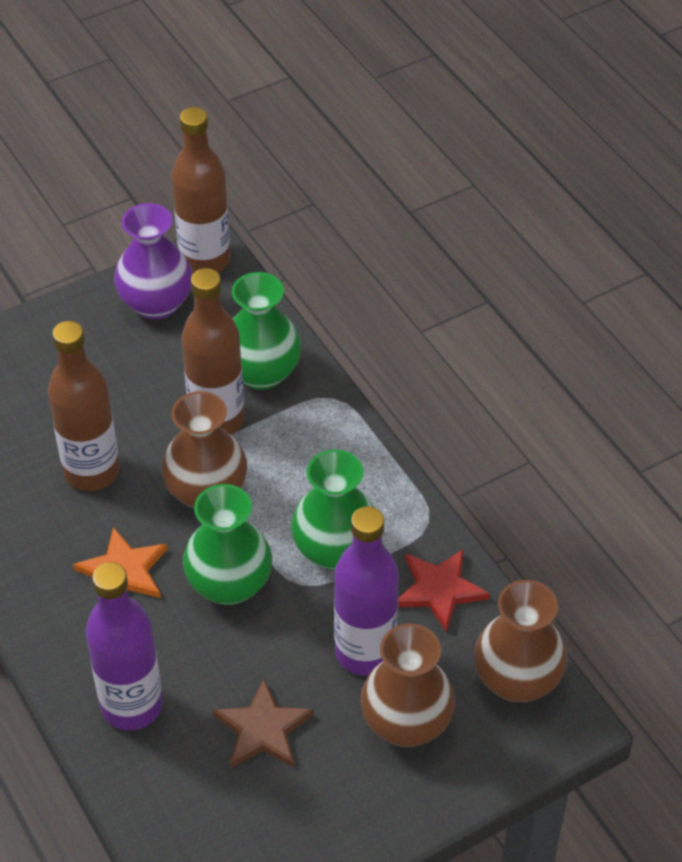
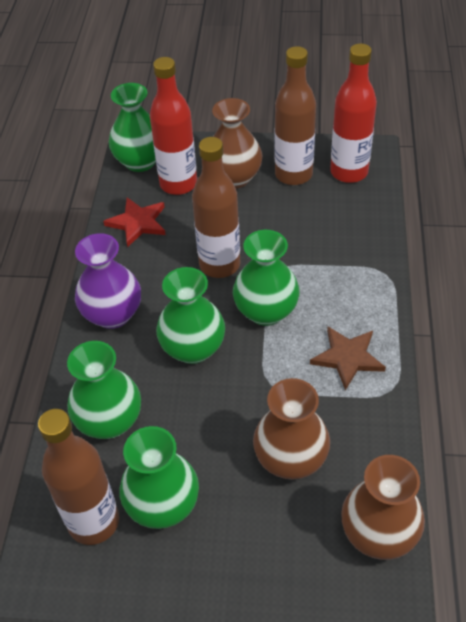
green vase: 3 -> 5
orange star: 1 -> 0
purple bottle: 2 -> 0
red bottle: 0 -> 2

